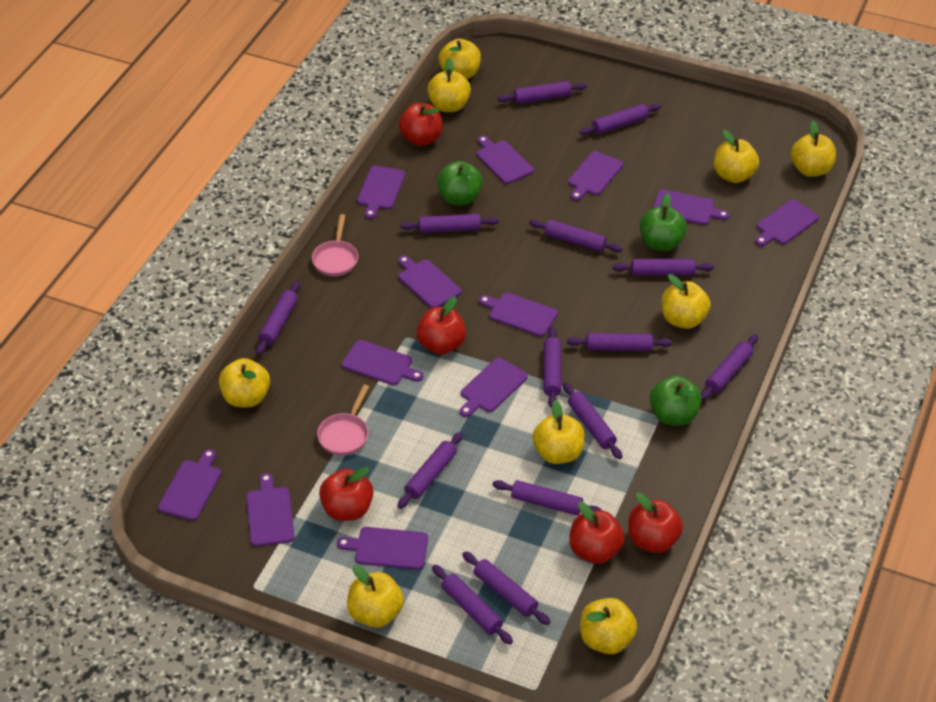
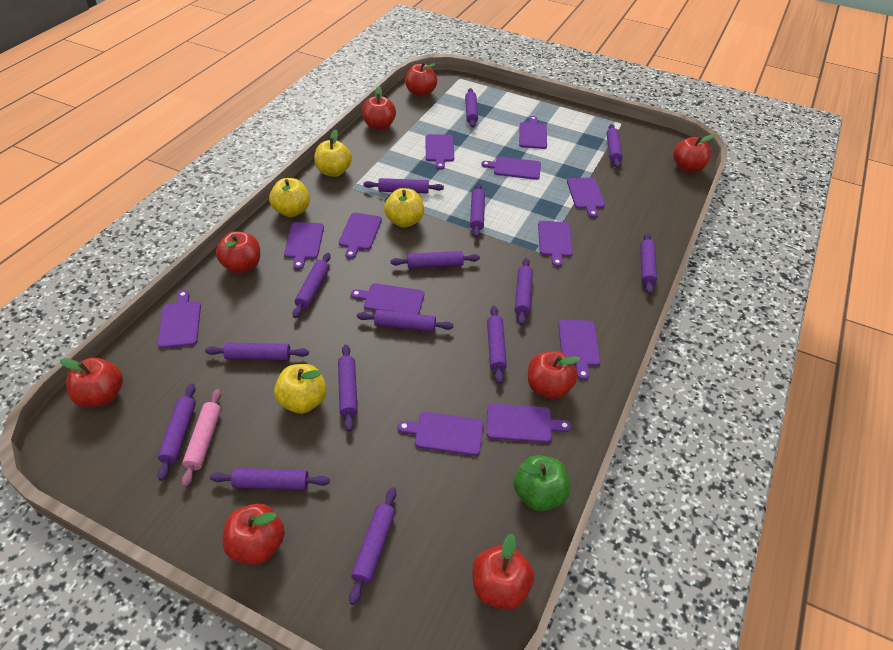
green apple: 3 -> 1
pink pan: 2 -> 0
pink rolling pin: 0 -> 1
purple rolling pin: 14 -> 15
red apple: 5 -> 8
yellow apple: 9 -> 4

